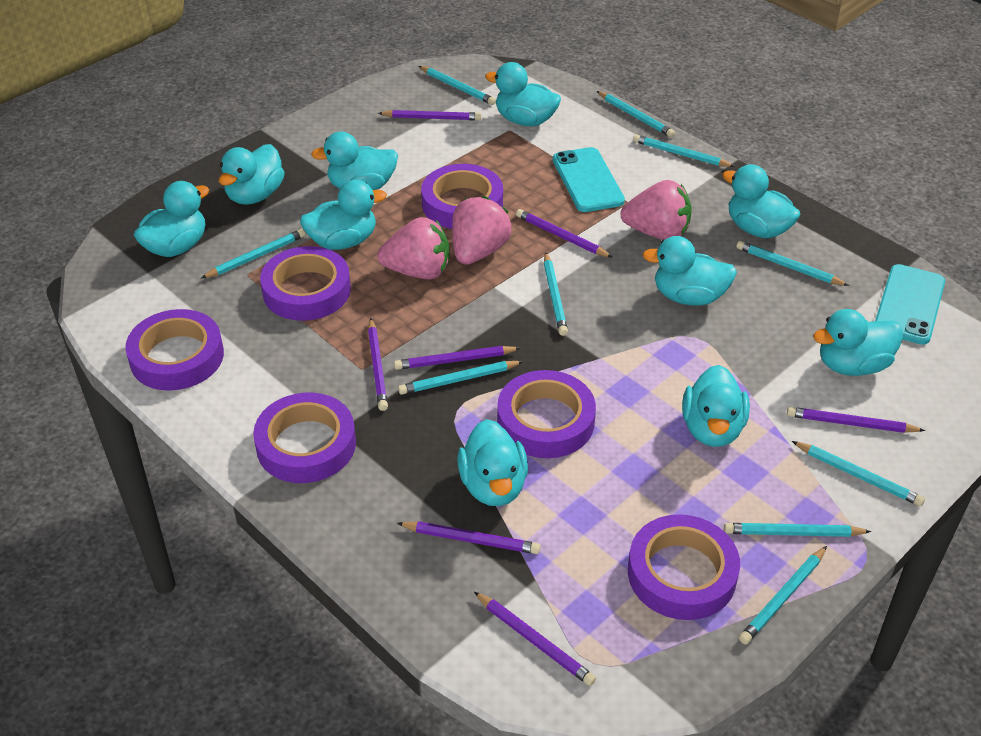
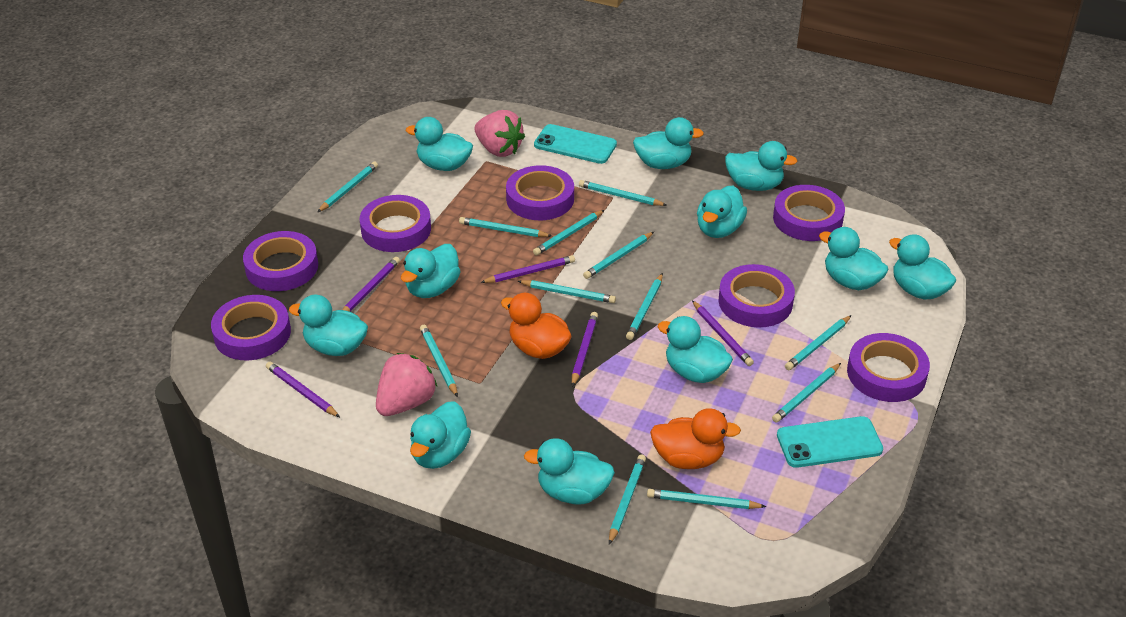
orange duck: 0 -> 2
pink strawberry: 3 -> 2
purple pencil: 7 -> 5
purple tape: 6 -> 7
turquoise duck: 10 -> 11
turquoise pencil: 10 -> 12

